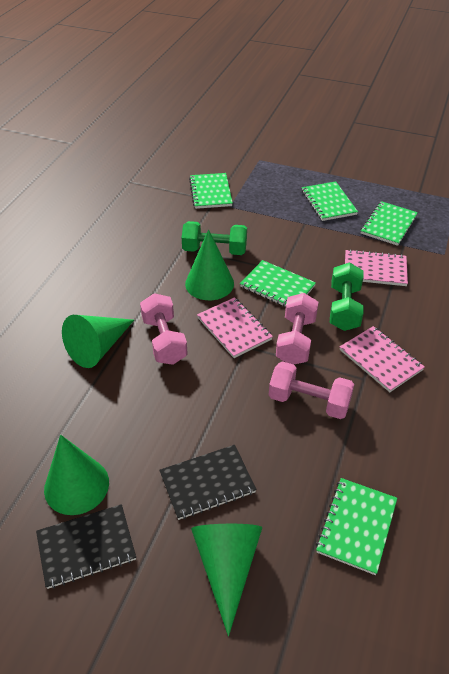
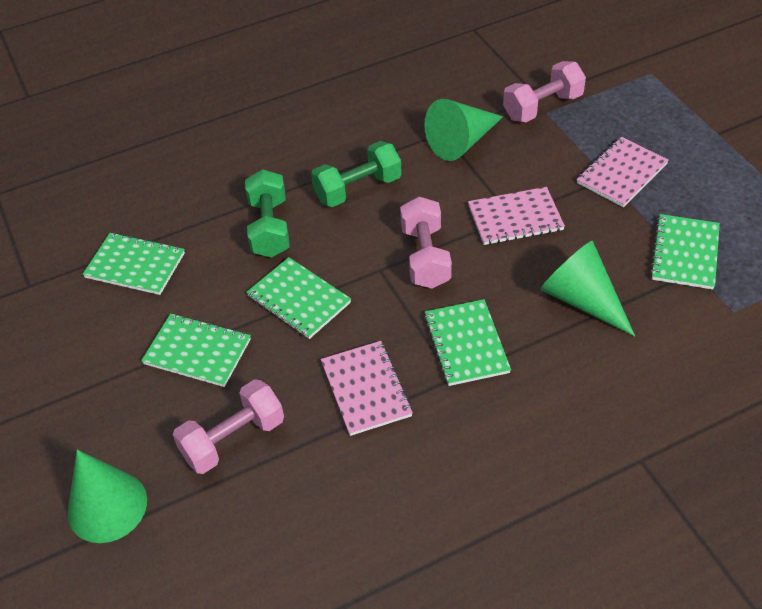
black notebook: 2 -> 0
green cone: 4 -> 3

